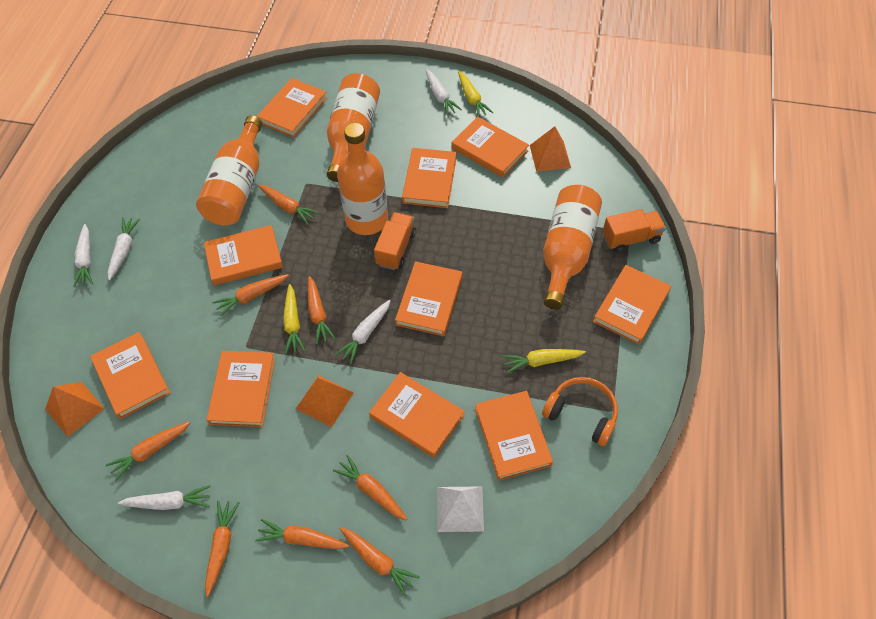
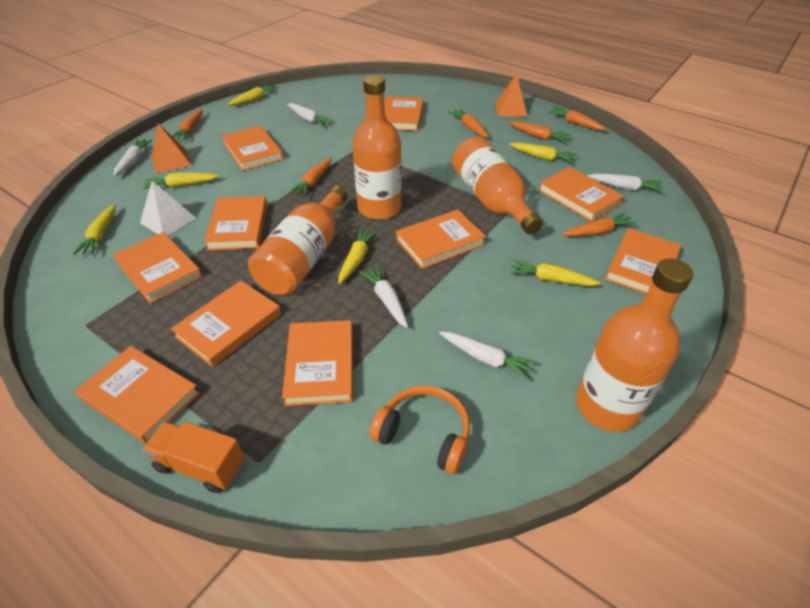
orange carrot: 8 -> 6
orange pyramid: 3 -> 2
orange truck: 2 -> 1
yellow carrot: 3 -> 6

